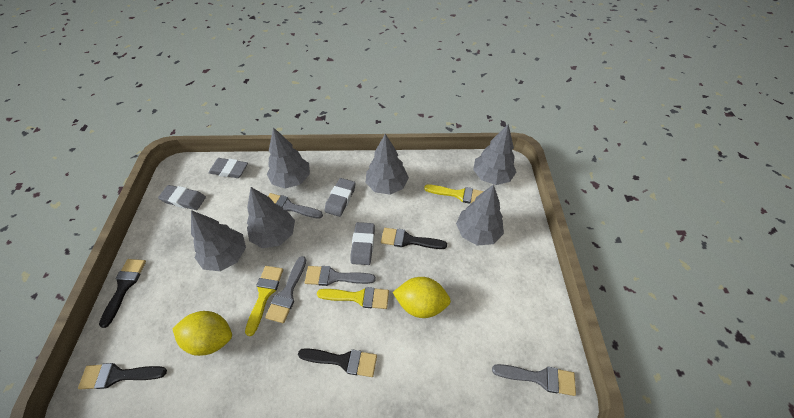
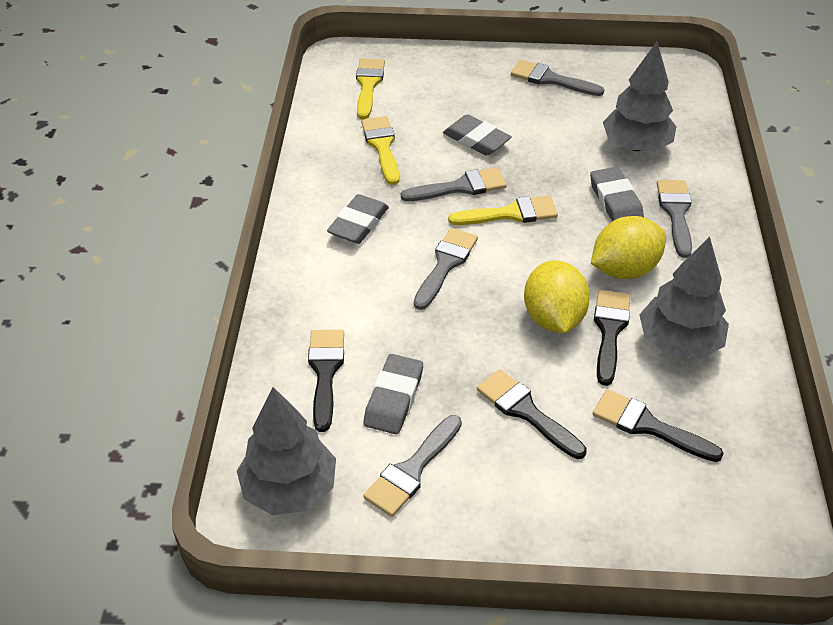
grey brush: 4 -> 5
grey tree: 6 -> 3

